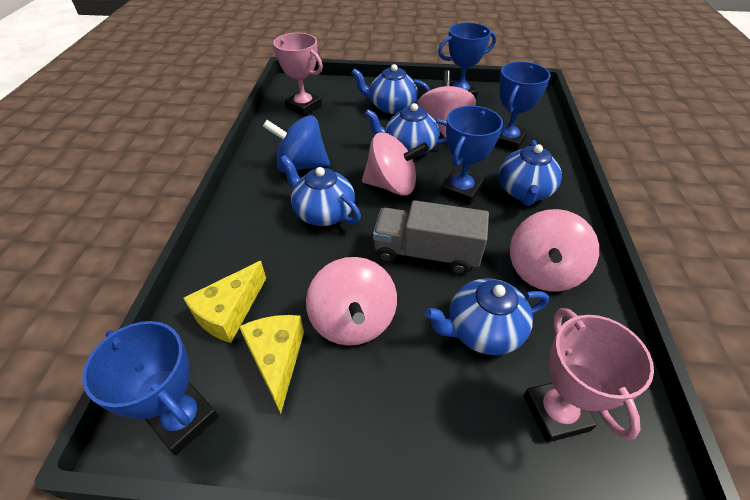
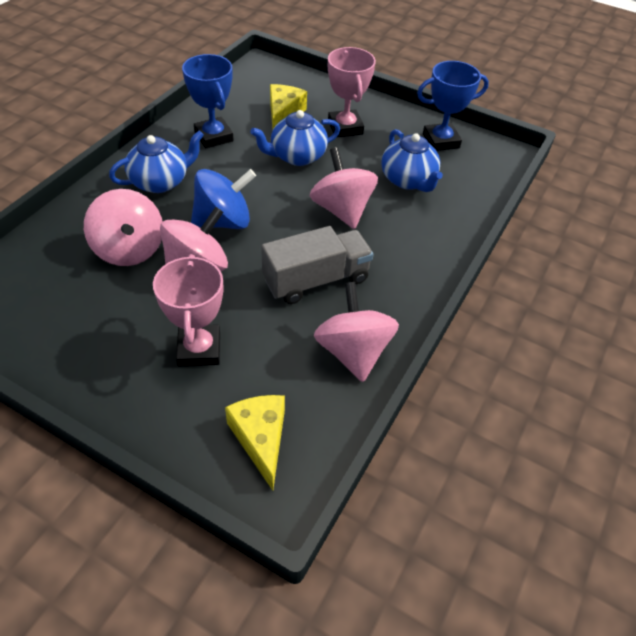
blue teapot: 5 -> 3
blue trophy: 4 -> 2

